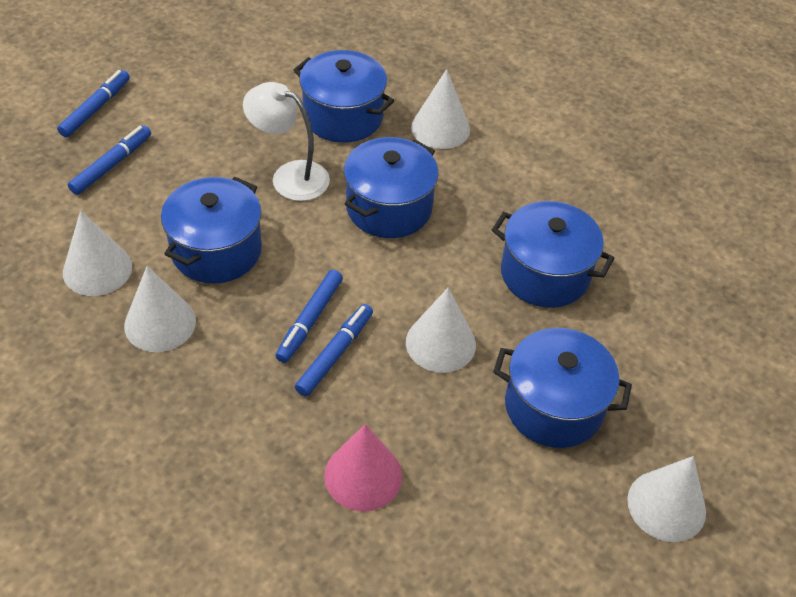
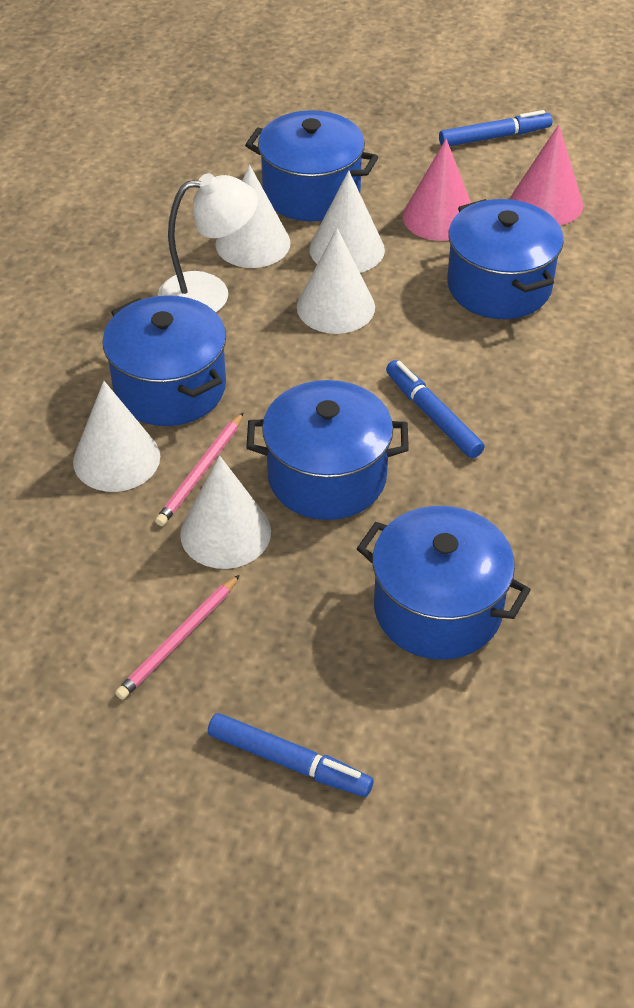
blue marker: 4 -> 3
pink cone: 1 -> 2
pink pencil: 0 -> 2

